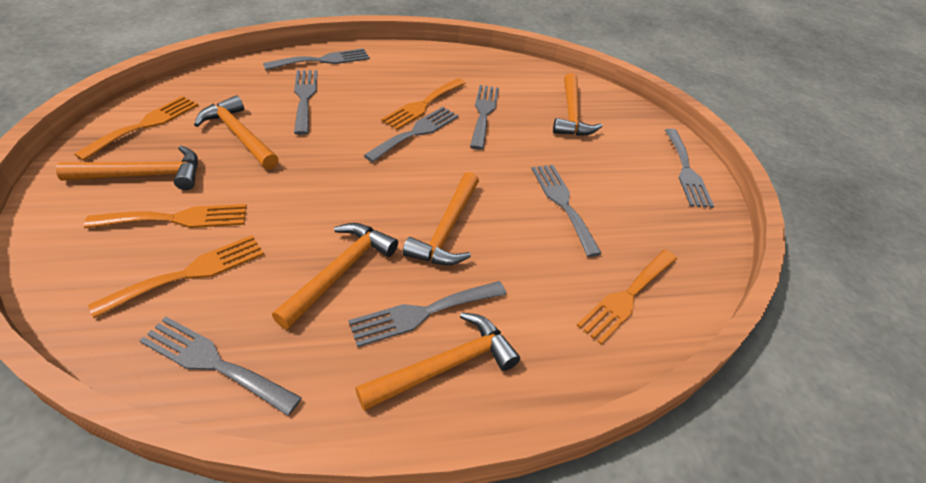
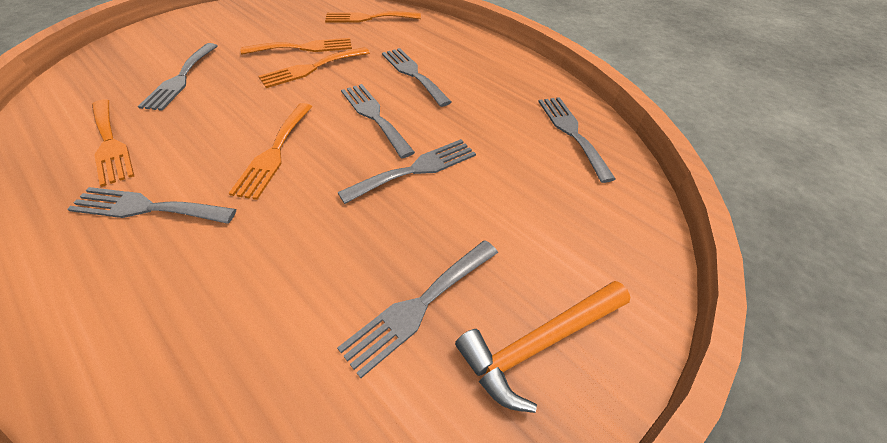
grey fork: 8 -> 7
orange hammer: 6 -> 1

